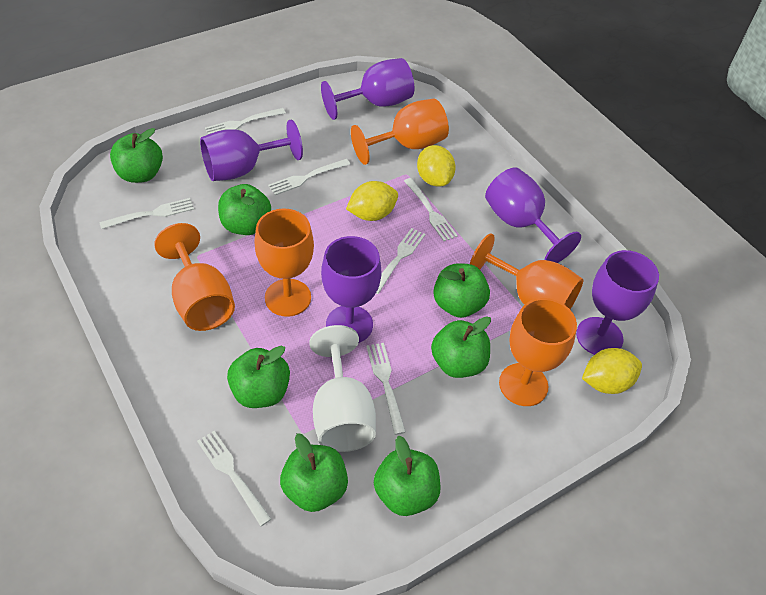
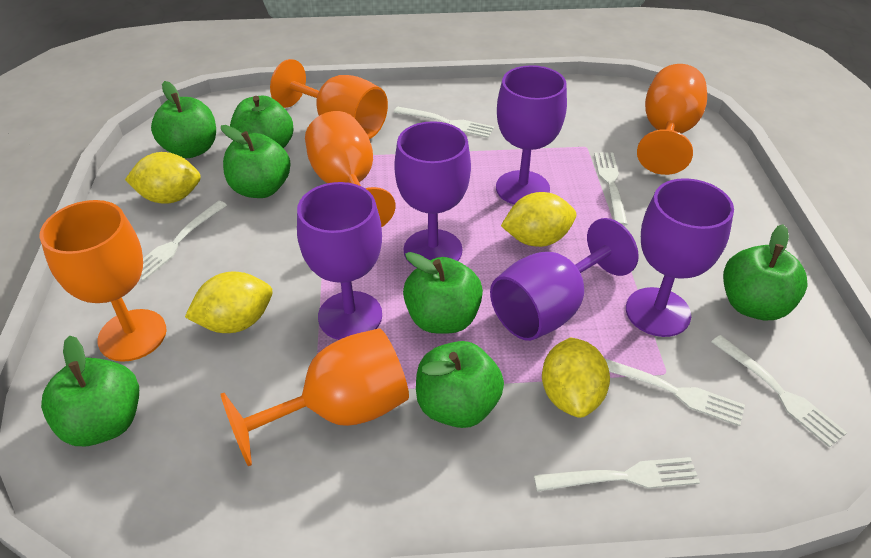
white fork: 7 -> 6
white goblet: 1 -> 0
yellow lemon: 3 -> 4

